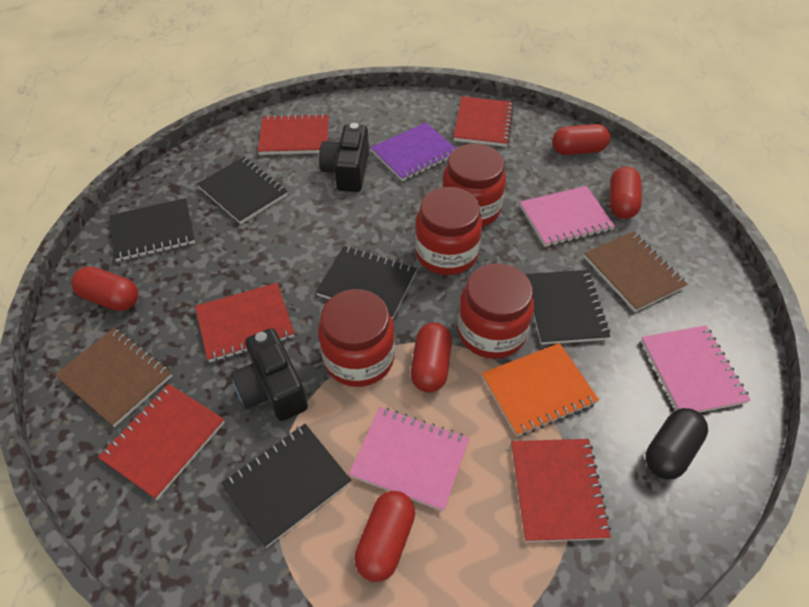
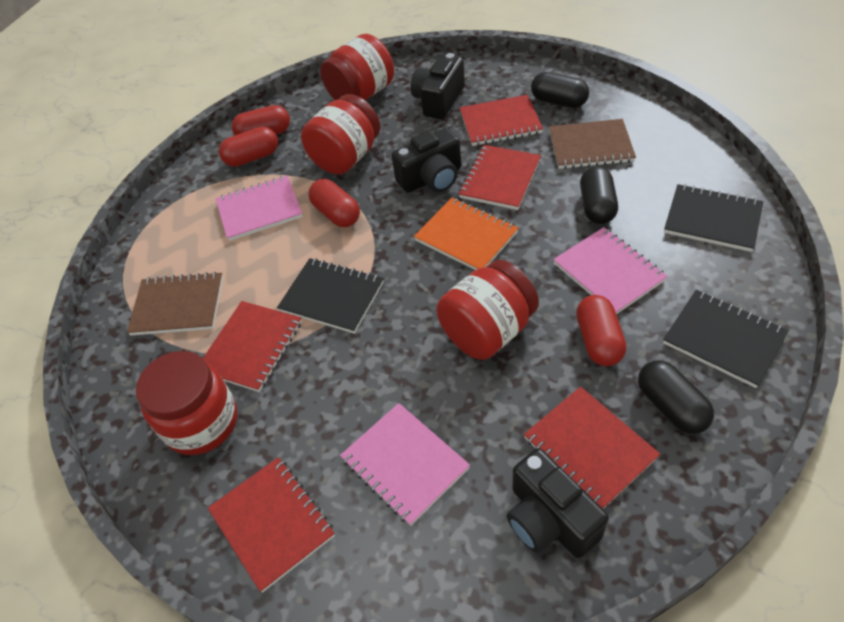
black camera: 2 -> 3
black capsule: 1 -> 3
black notebook: 5 -> 3
purple notebook: 1 -> 0
red capsule: 5 -> 4

